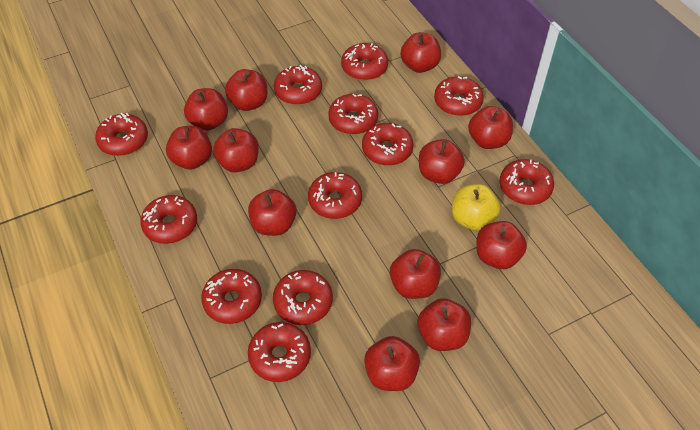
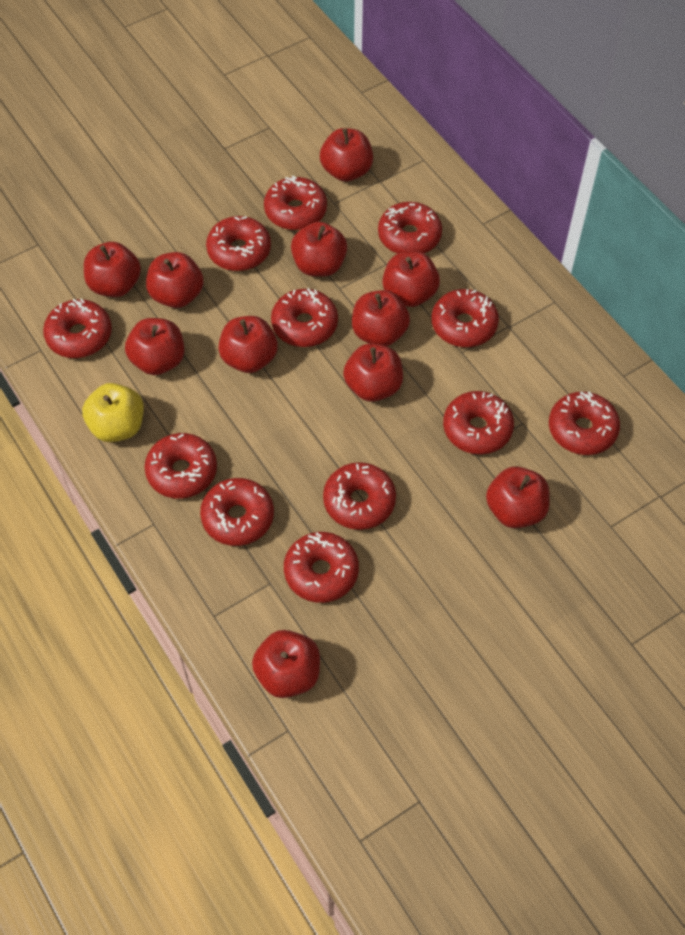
red apple: 12 -> 11

